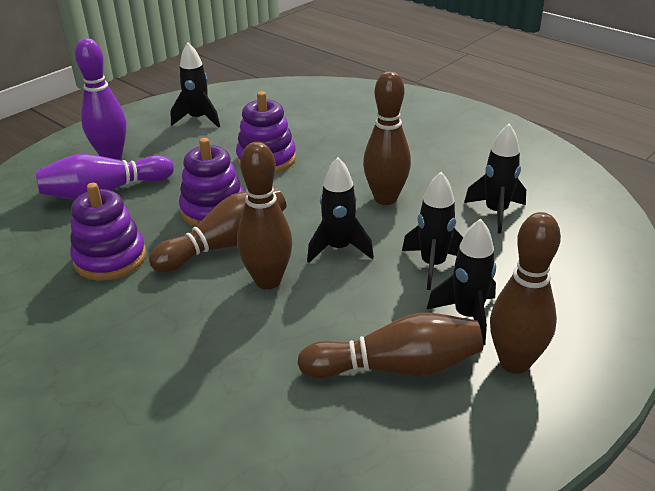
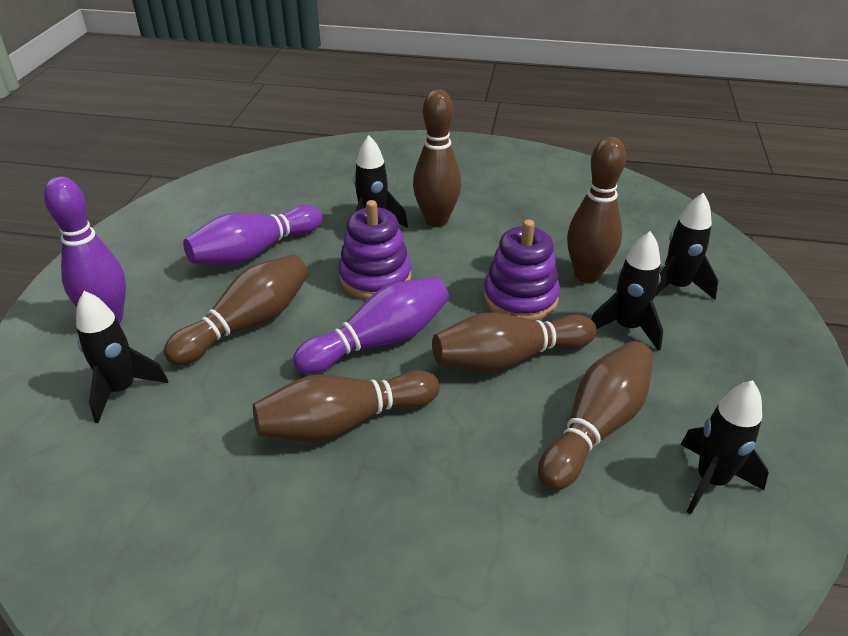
brown bowling pin: 5 -> 6
purple bowling pin: 2 -> 3
purple stacking toy: 3 -> 2

